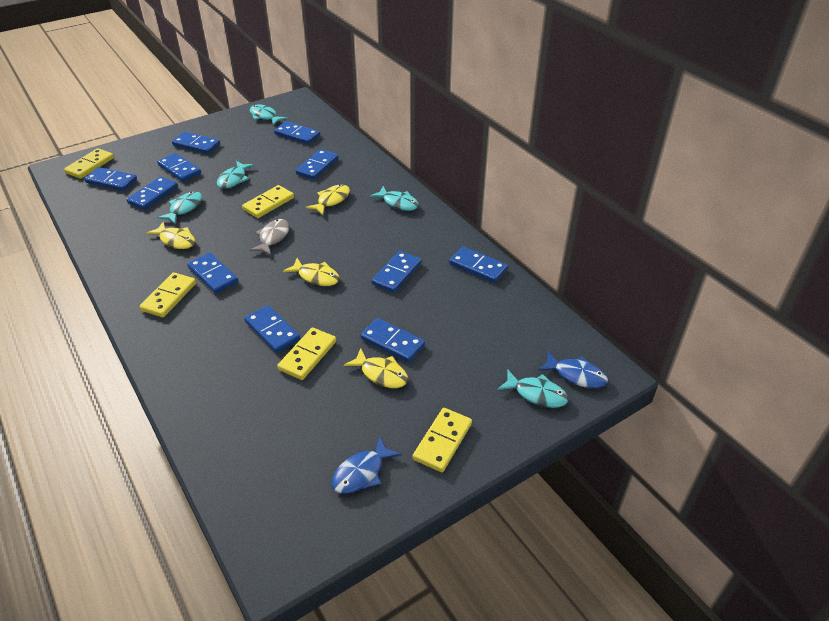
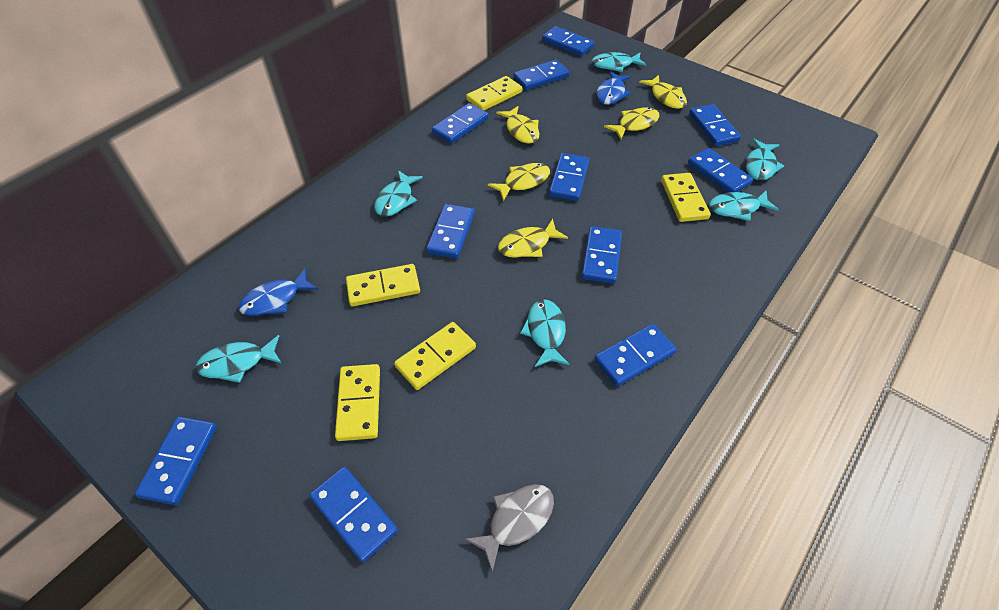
turquoise fish: 5 -> 6
yellow fish: 4 -> 5

